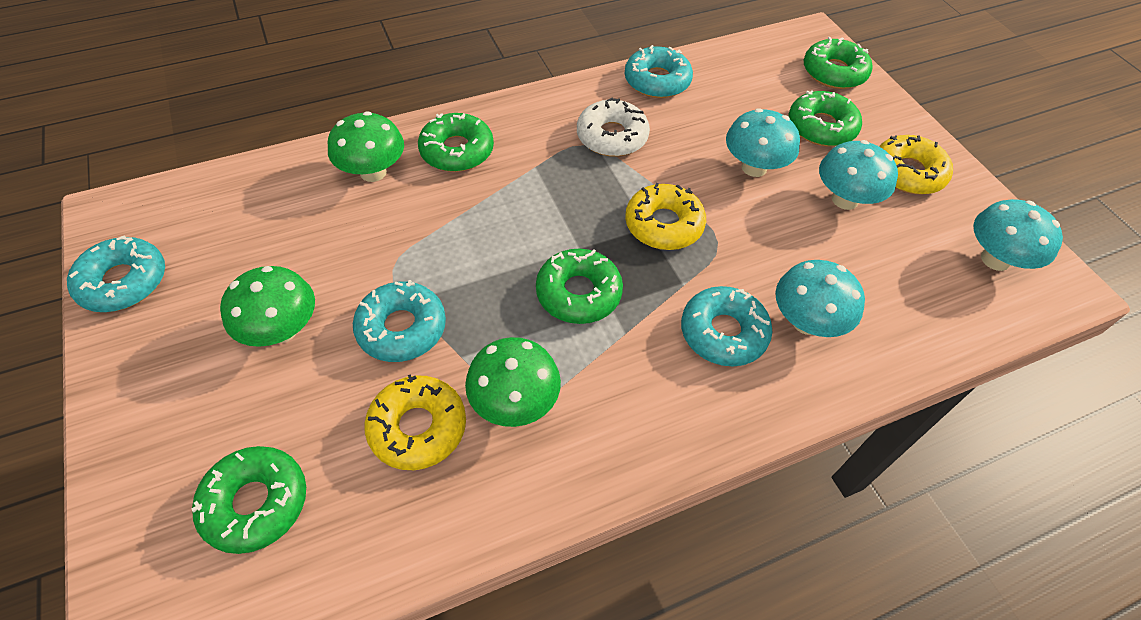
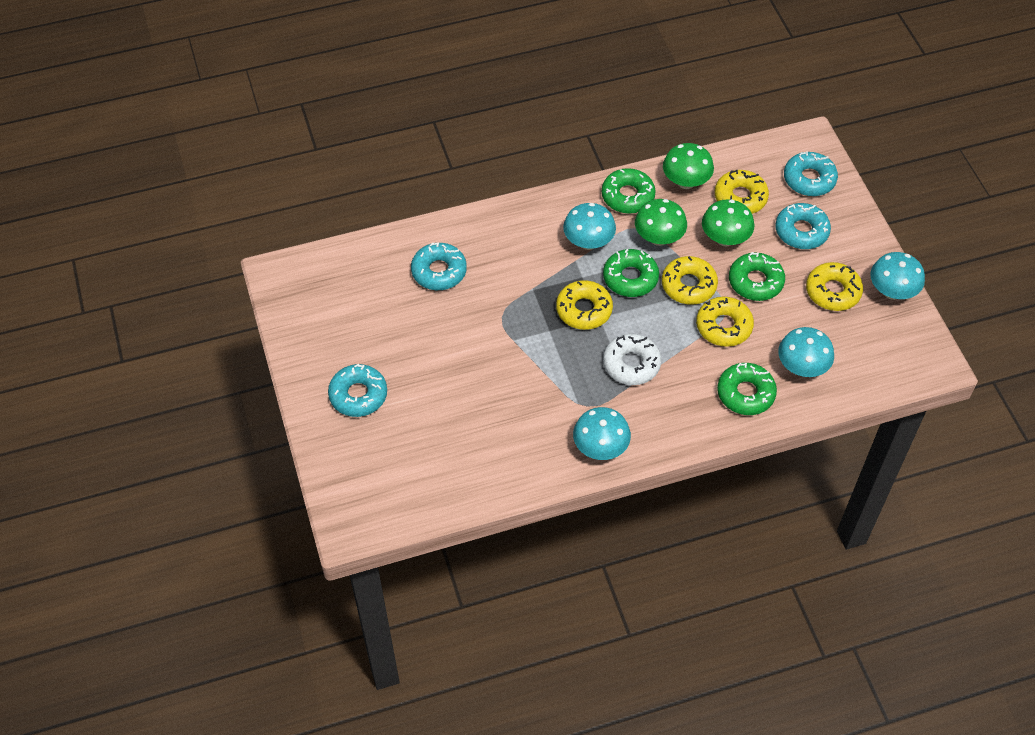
green donut: 5 -> 4
yellow donut: 3 -> 5

